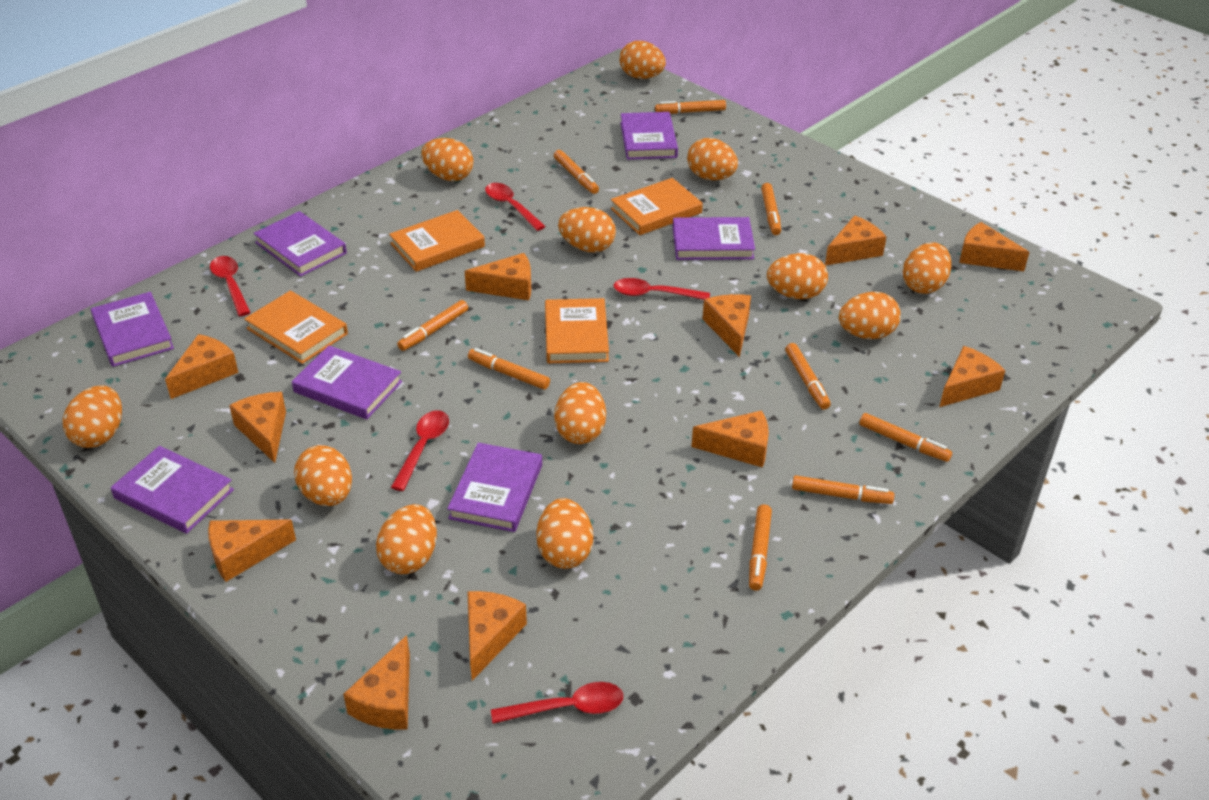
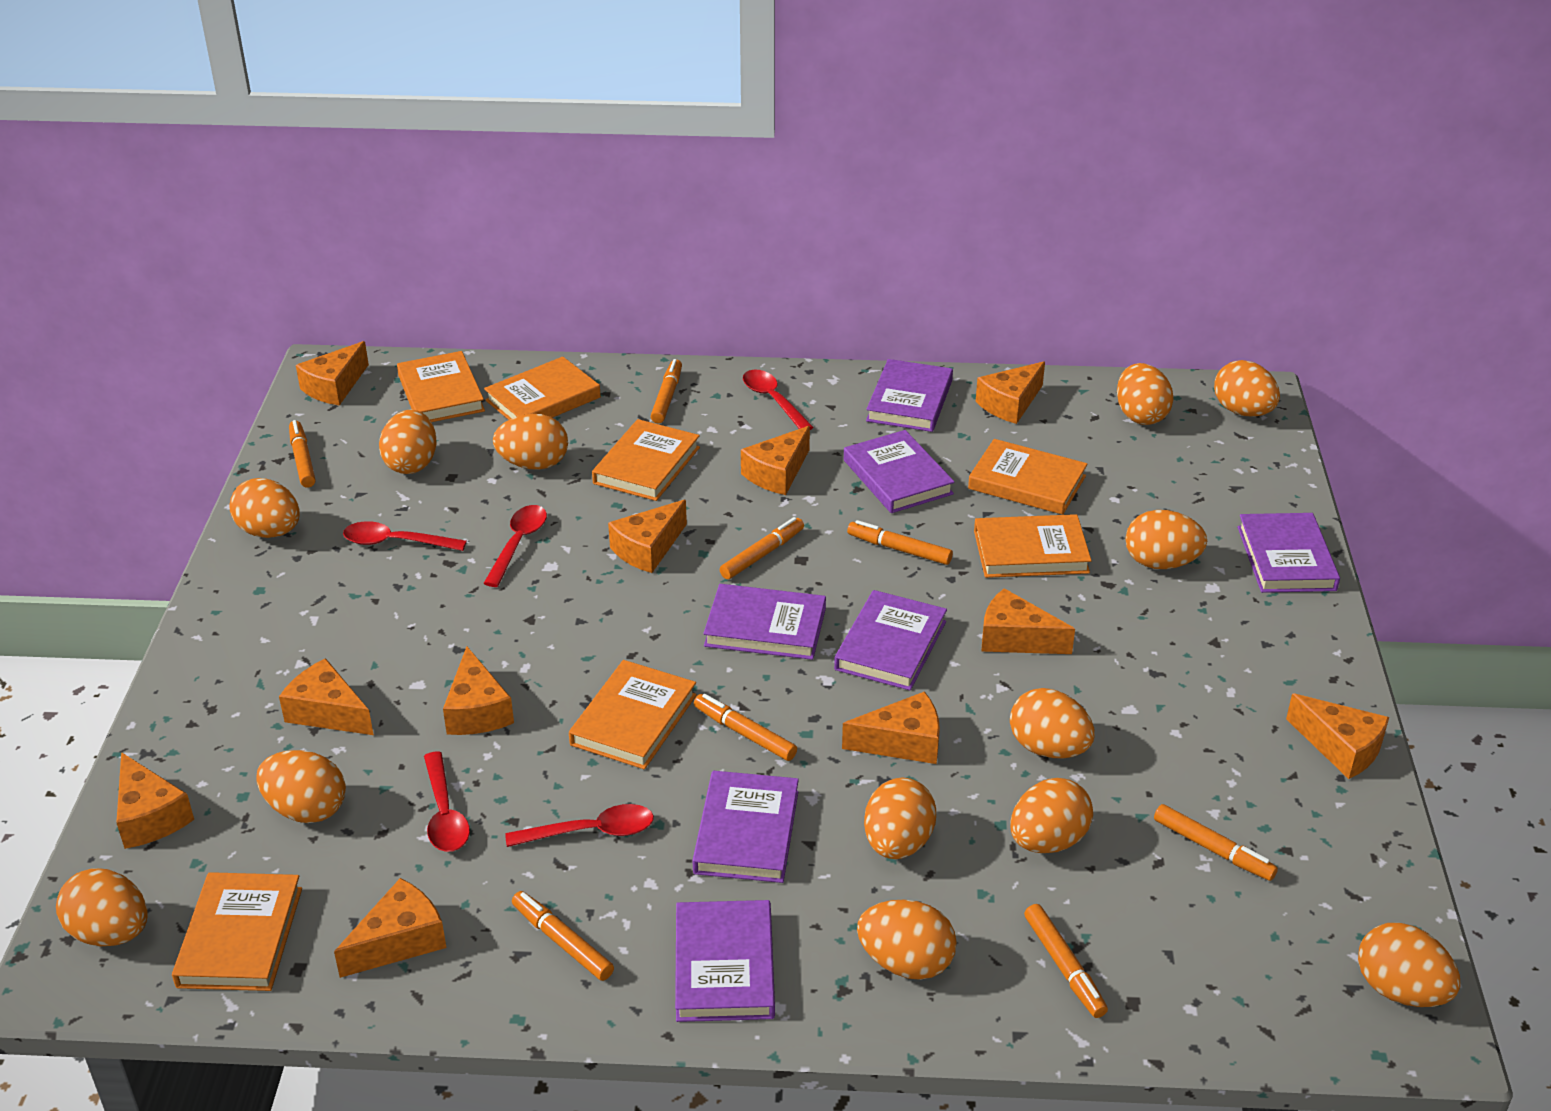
orange book: 4 -> 7
orange egg: 12 -> 13
orange marker: 9 -> 8

